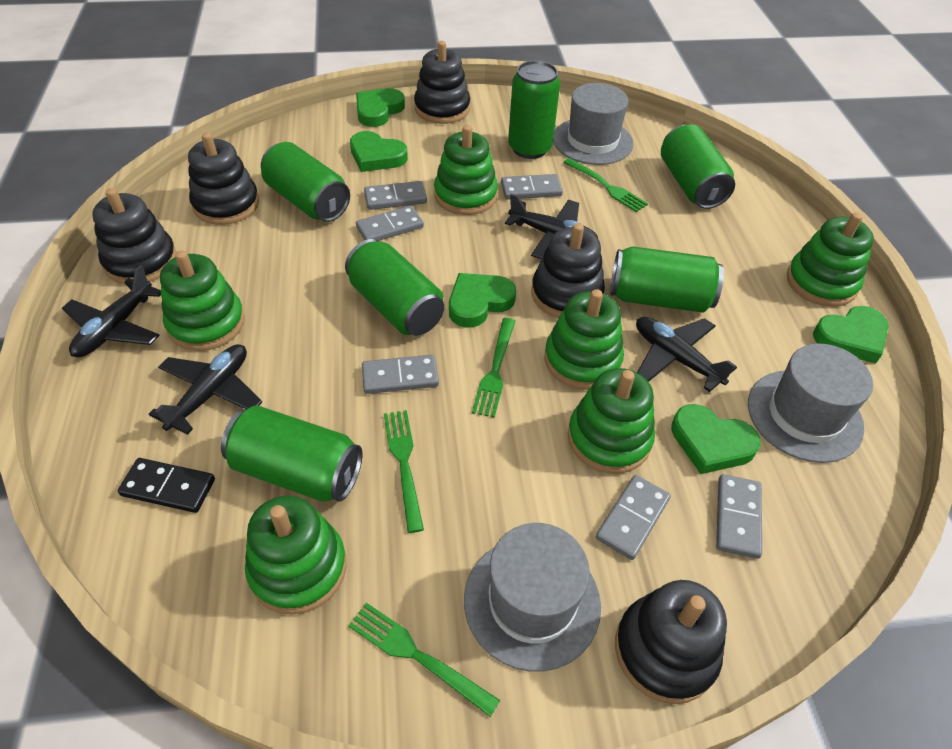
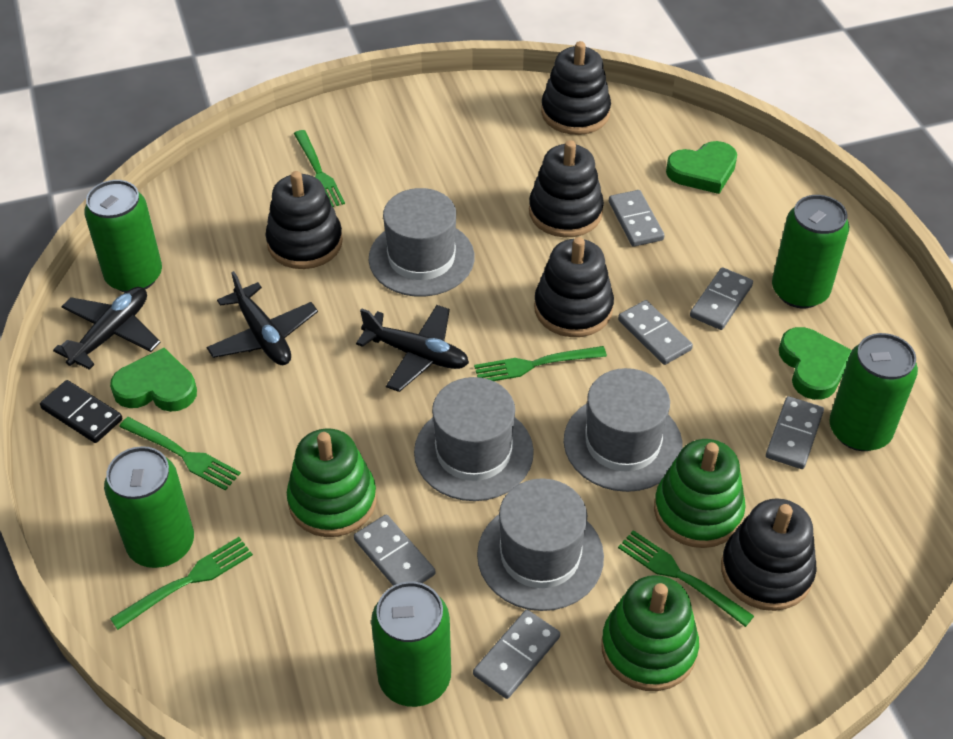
black plane: 4 -> 3
green can: 6 -> 5
green fork: 4 -> 5
green heart: 5 -> 3
green stacking toy: 6 -> 3
grey hat: 3 -> 4

